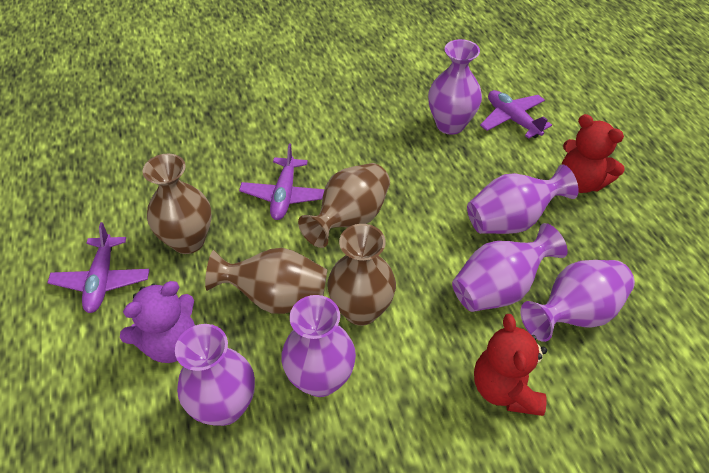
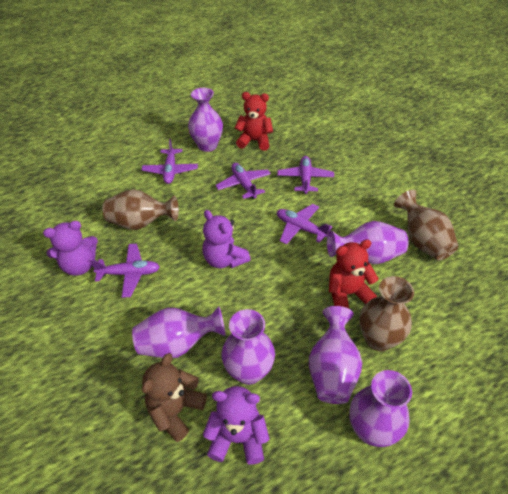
brown teddy bear: 0 -> 1
brown vase: 4 -> 3
purple plane: 3 -> 5
purple teddy bear: 1 -> 3

